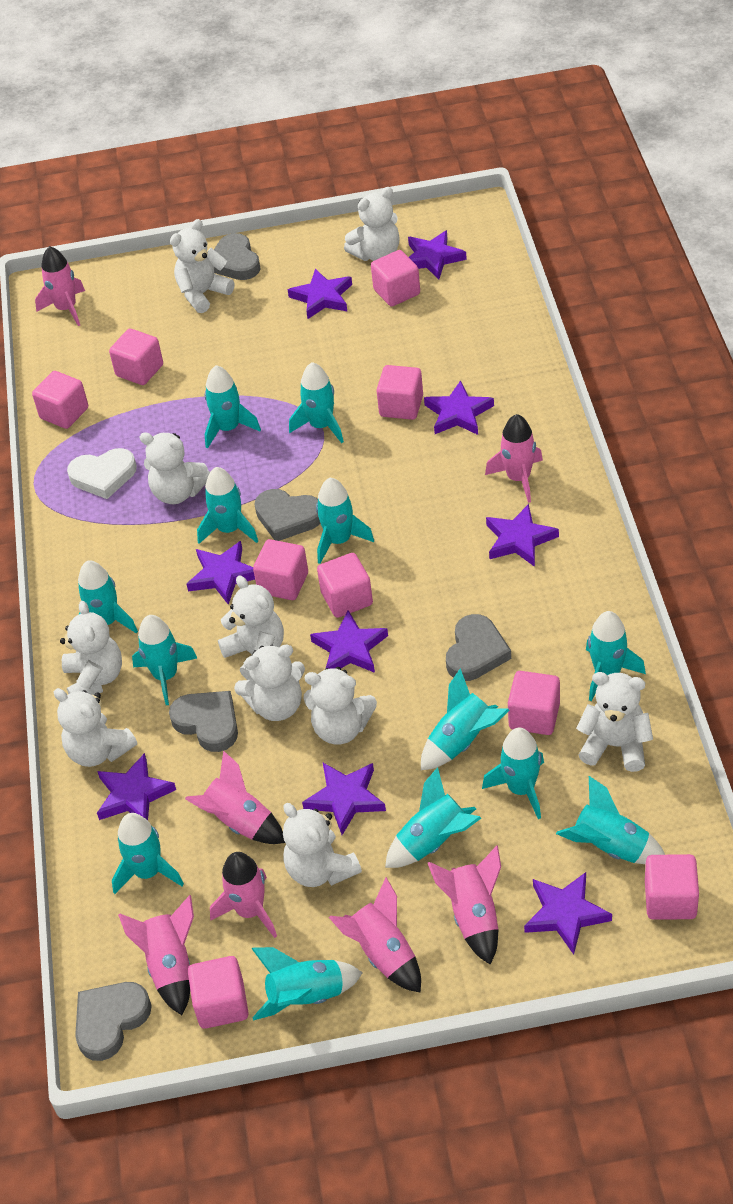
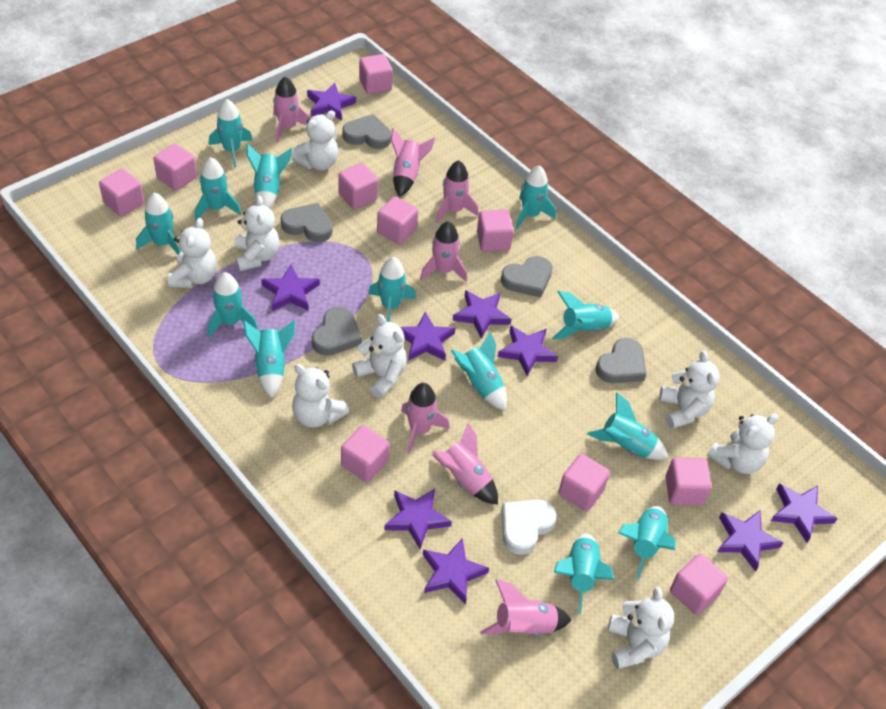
pink cube: 9 -> 10
white teddy bear: 10 -> 8

